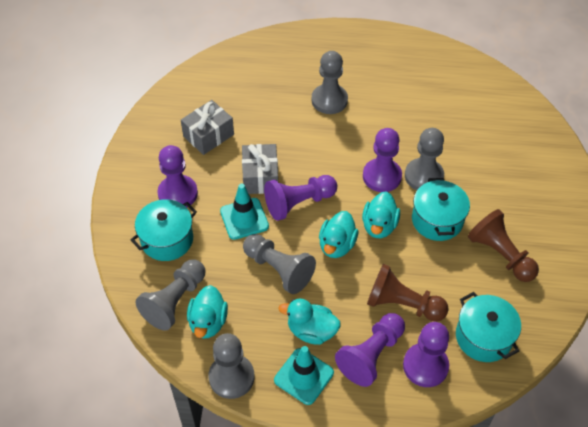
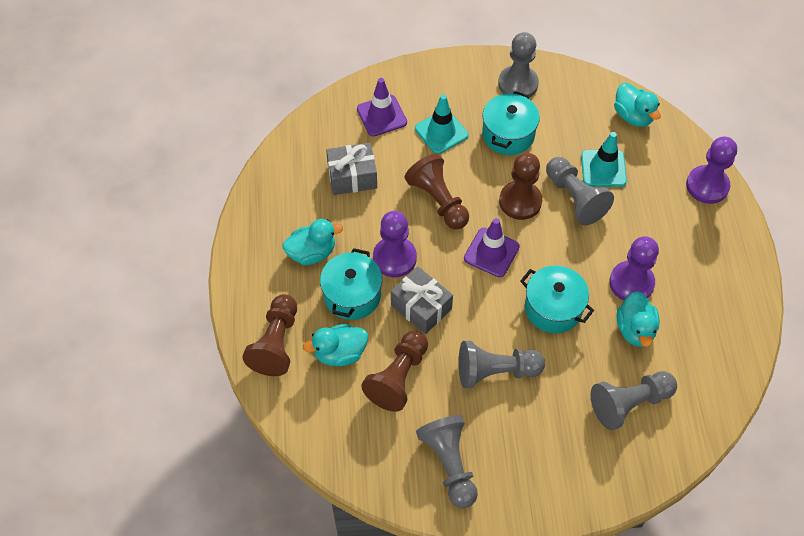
brown pawn: 2 -> 4
purple pawn: 5 -> 3
purple traffic cone: 0 -> 2

